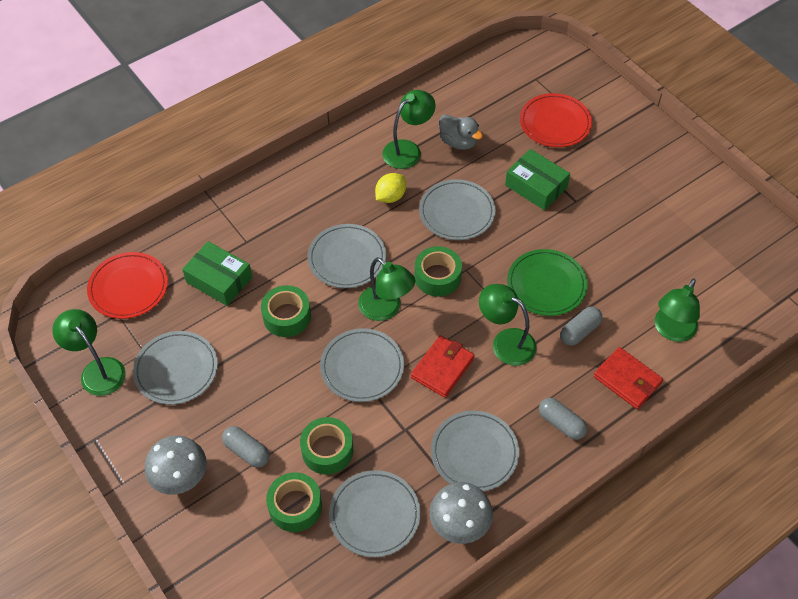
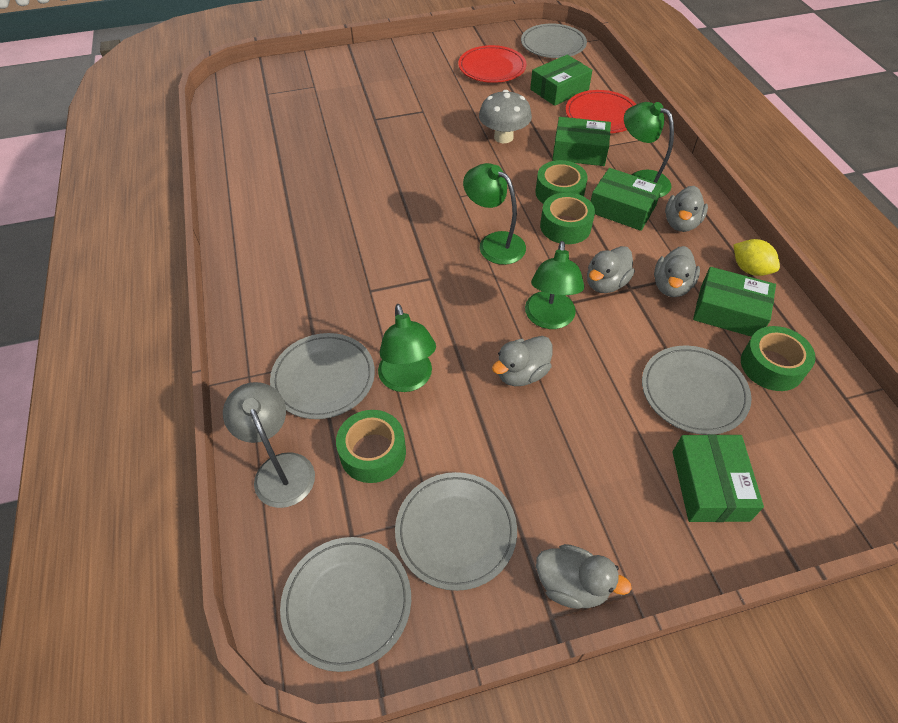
green box: 2 -> 5
green lamp: 5 -> 4
green plate: 1 -> 0
grey capsule: 3 -> 0
grey duck: 1 -> 5
grey lamp: 0 -> 1
grey mushroom: 2 -> 1
grey plate: 6 -> 5
red wallet: 2 -> 0

